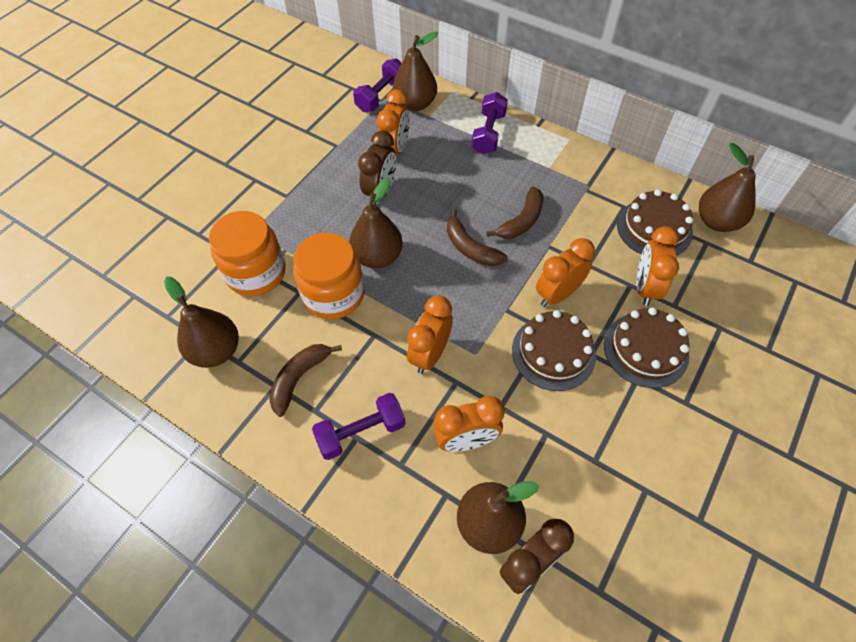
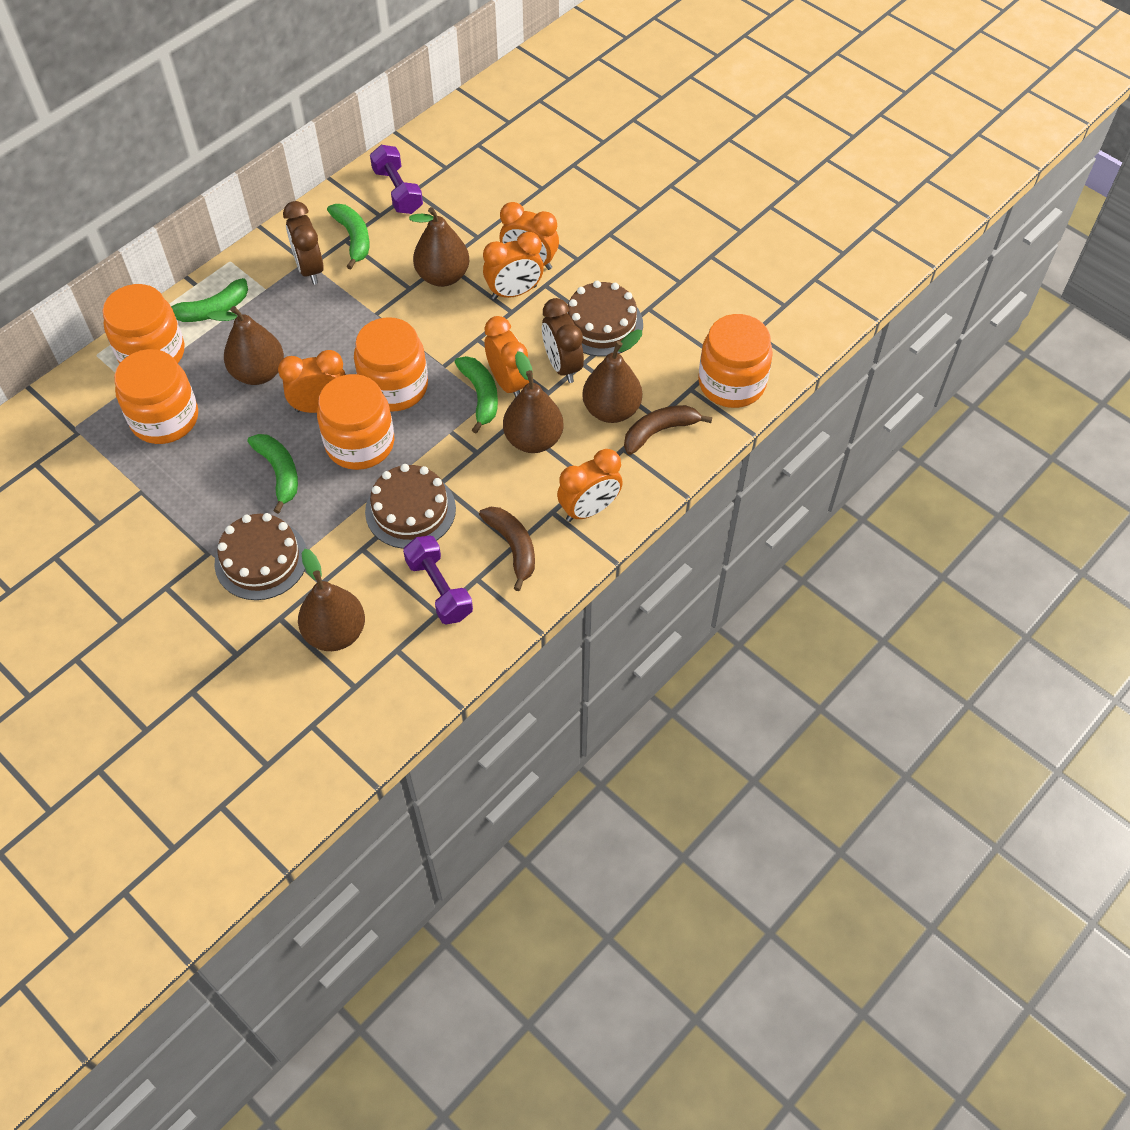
brown banana: 3 -> 2
green banana: 0 -> 4
orange jar: 2 -> 5
purple dumbbell: 3 -> 2

